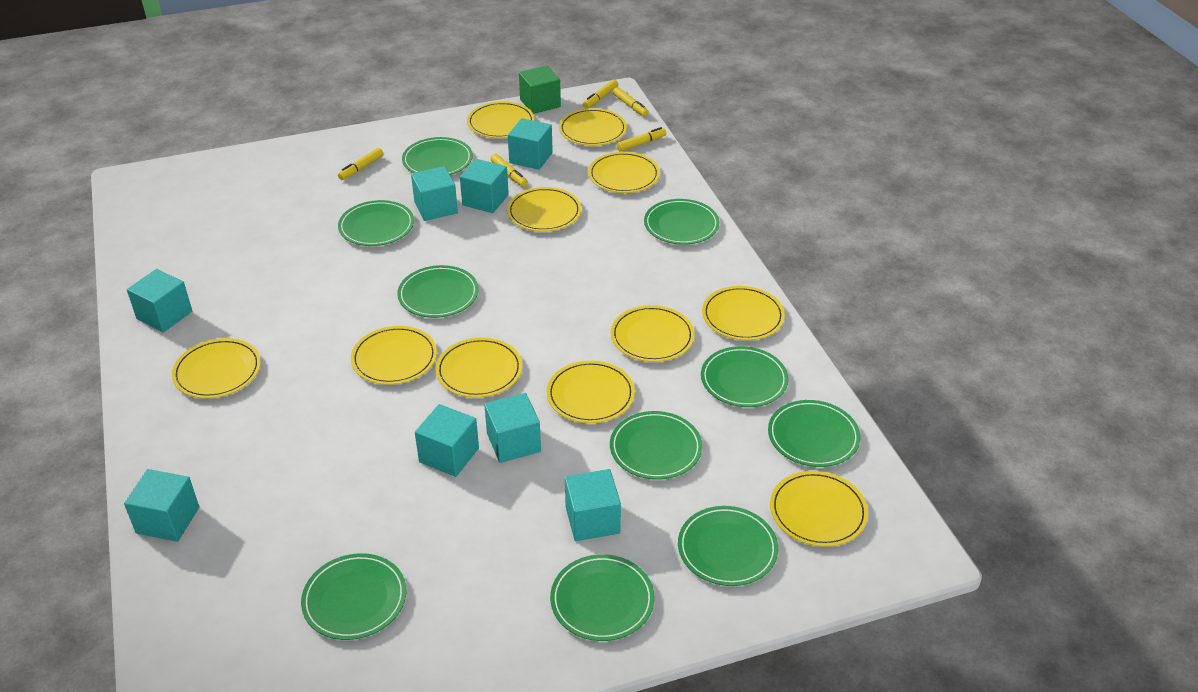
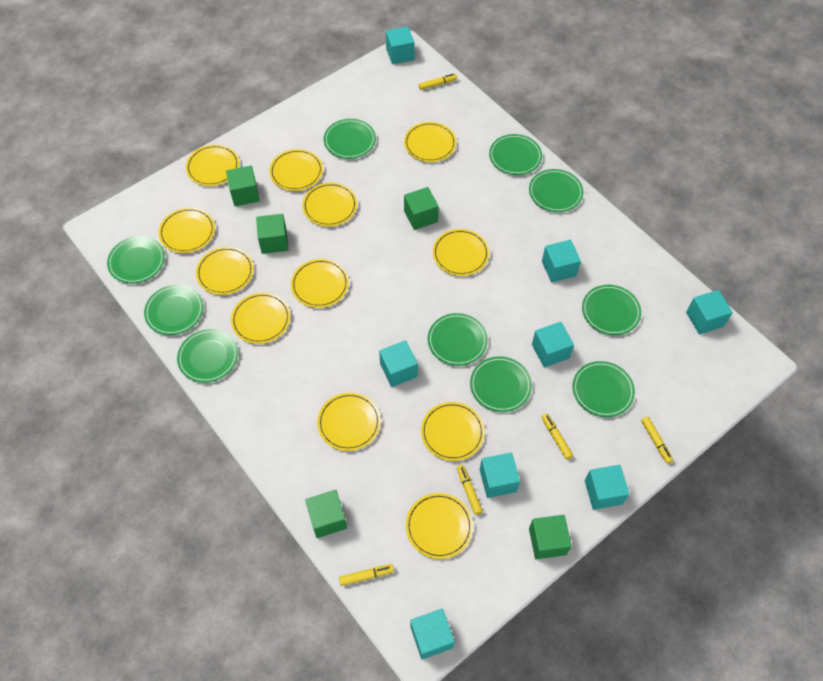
green cube: 1 -> 5
yellow plate: 11 -> 12

